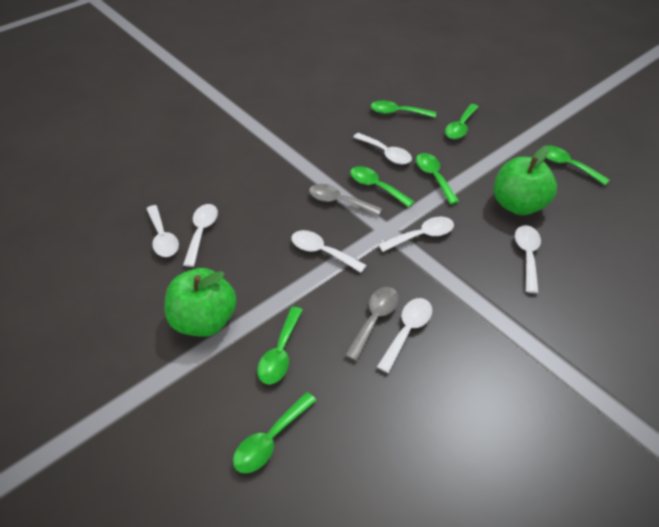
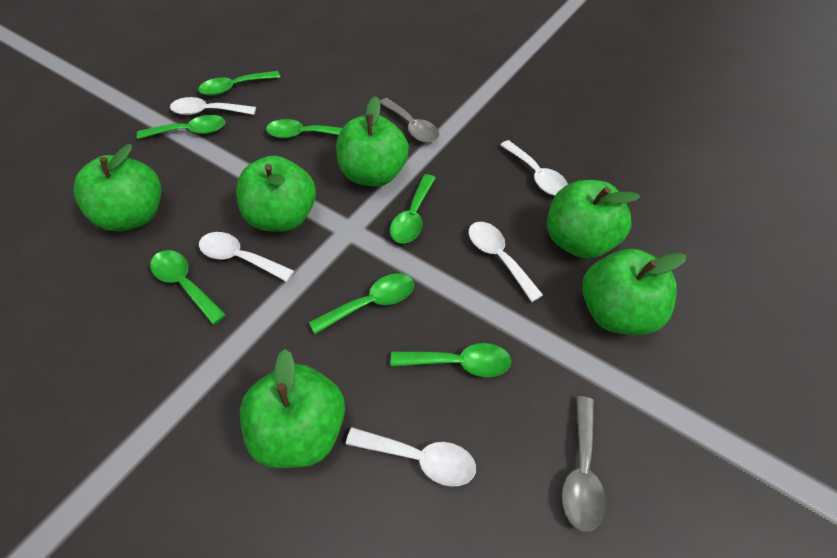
green apple: 2 -> 6
white spoon: 7 -> 5

